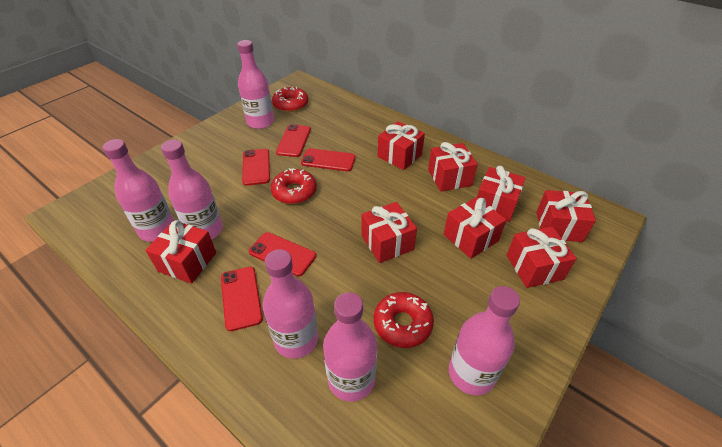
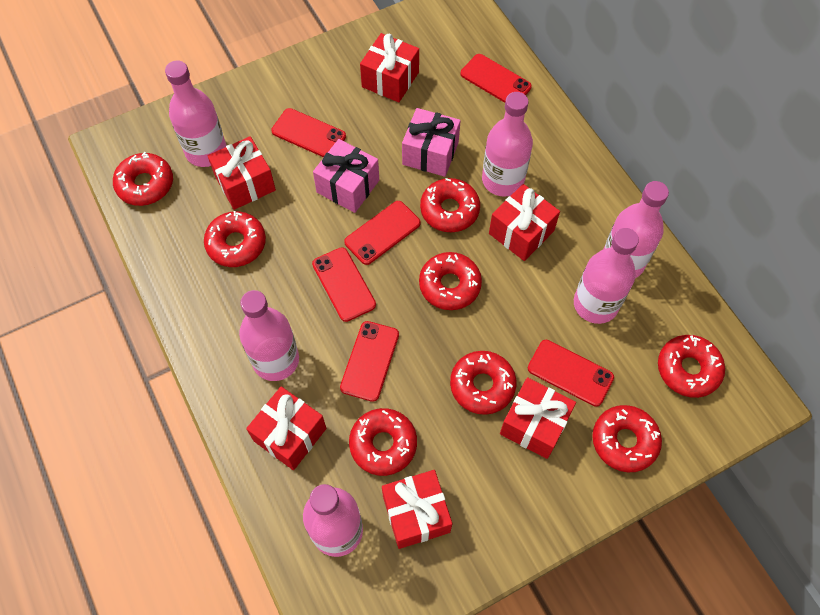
pink gift: 0 -> 2
red donut: 3 -> 8
red gift: 8 -> 6
red phone: 5 -> 6

